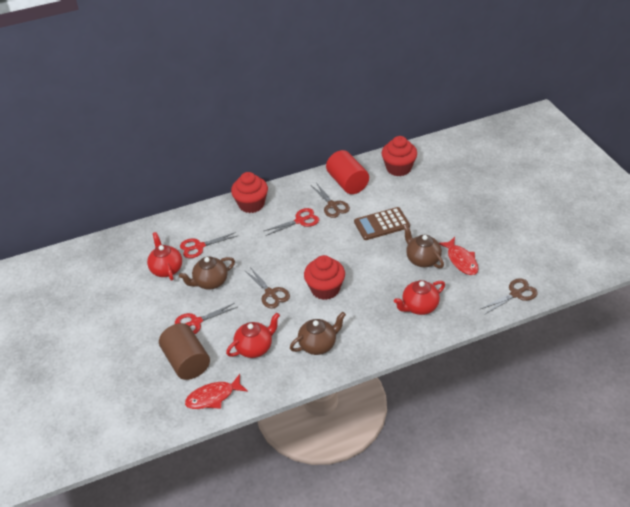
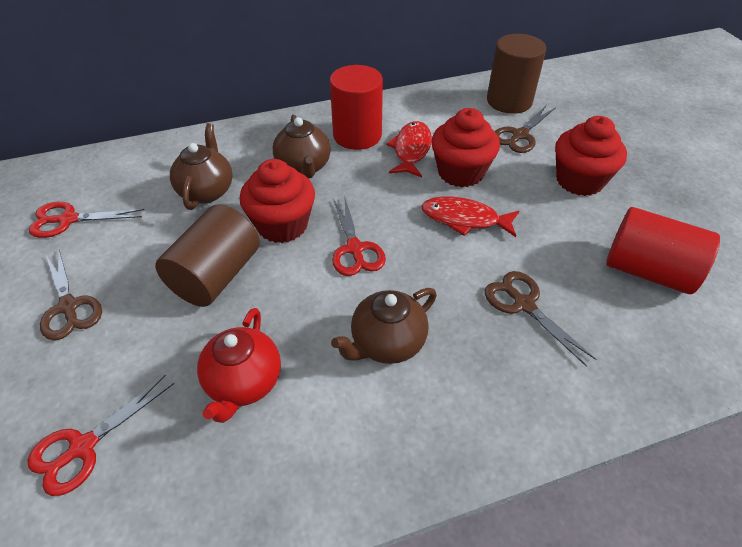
brown calculator: 1 -> 0
brown cylinder: 1 -> 2
red cylinder: 1 -> 2
red teapot: 3 -> 1

